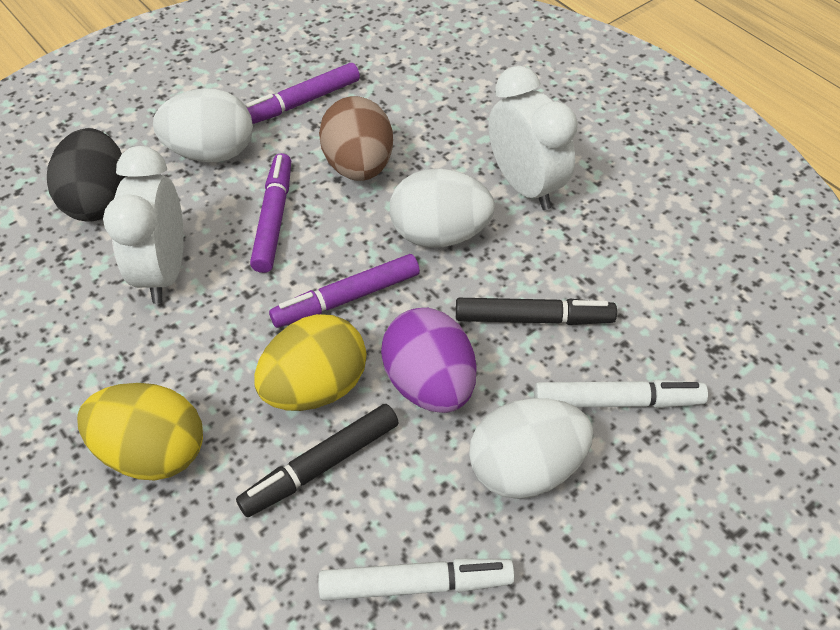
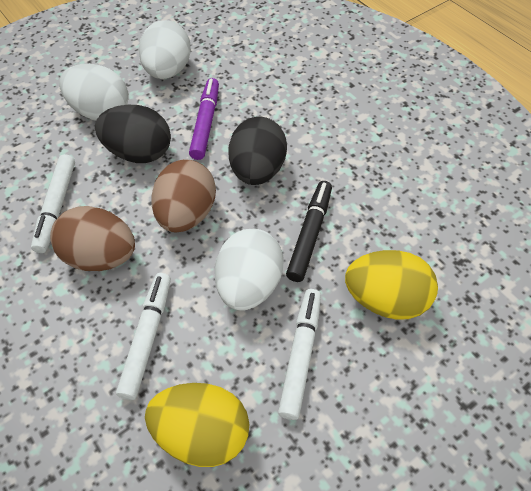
black egg: 1 -> 2
black marker: 2 -> 1
brown egg: 1 -> 2
purple egg: 1 -> 0
purple marker: 3 -> 1
white clock: 2 -> 0
white marker: 2 -> 3

